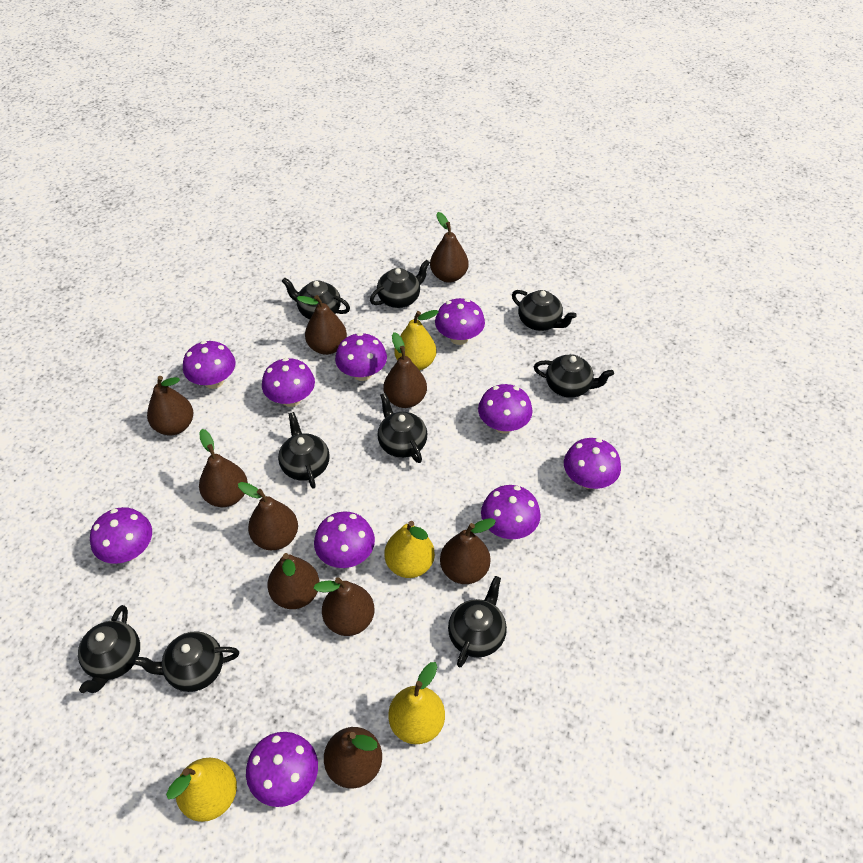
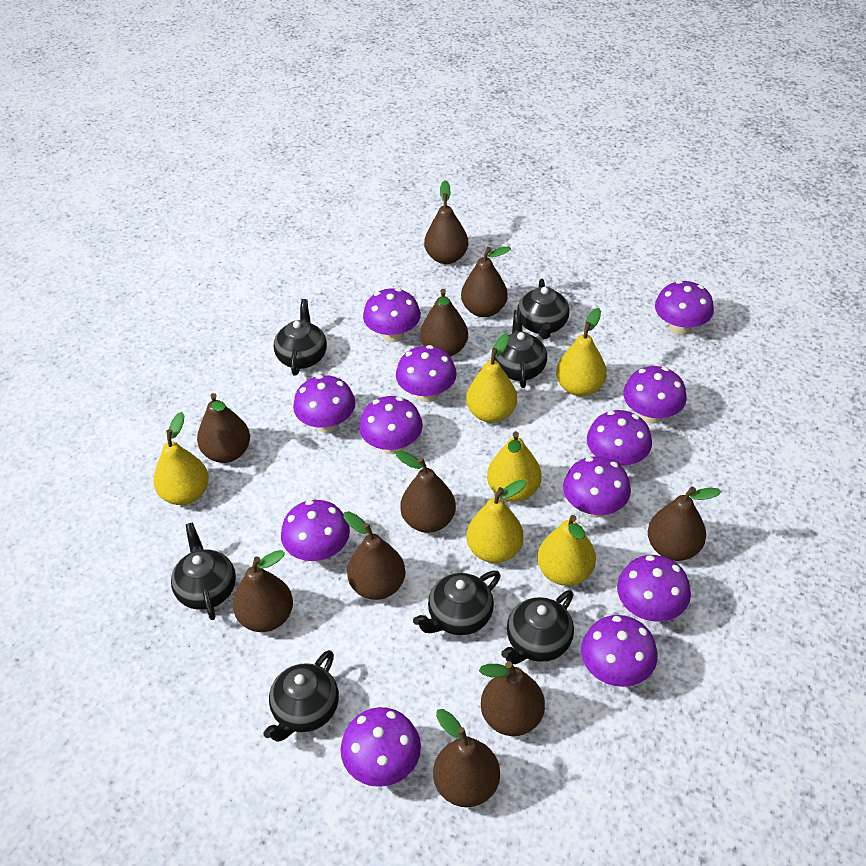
black teapot: 9 -> 7
purple mushroom: 10 -> 12
yellow pear: 4 -> 6

